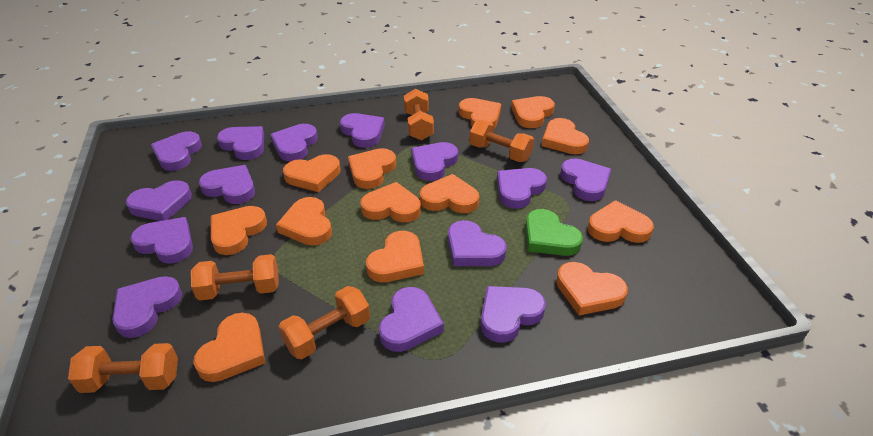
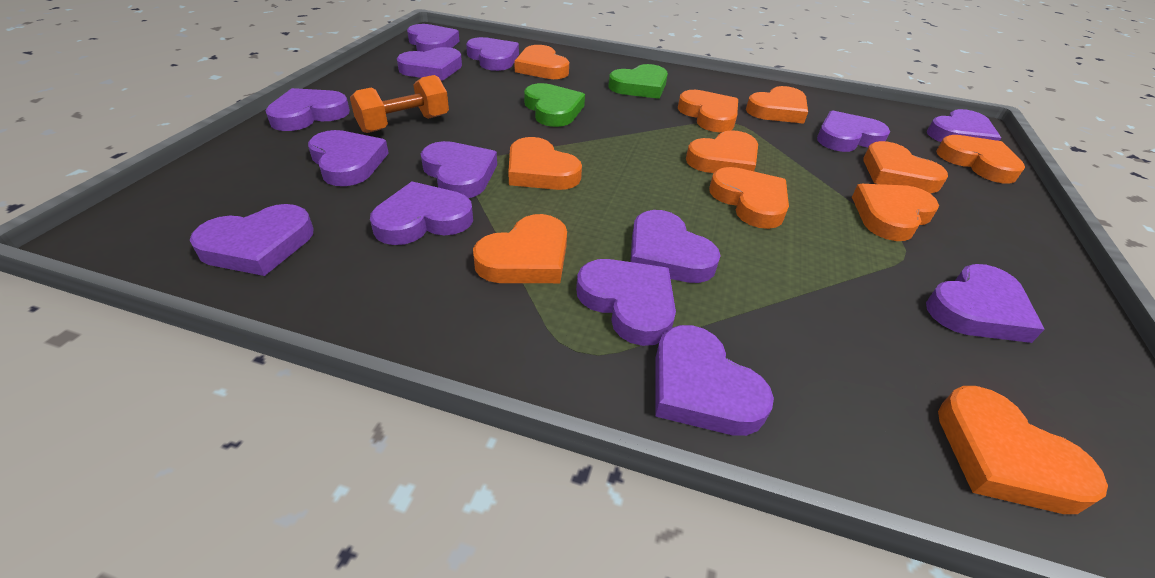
green heart: 1 -> 2
orange dumbbell: 5 -> 1
orange heart: 13 -> 11

